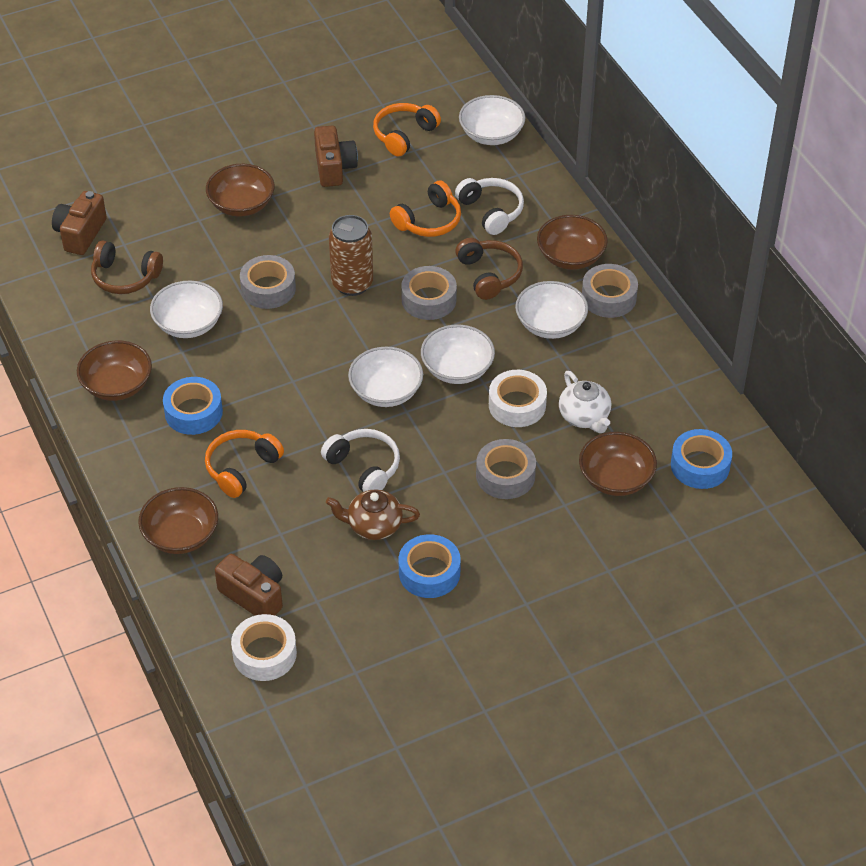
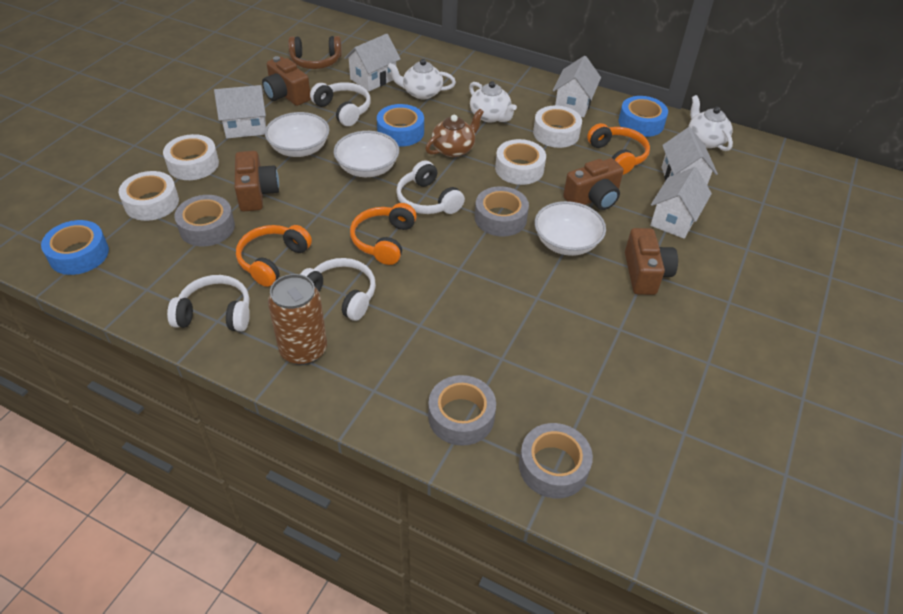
brown bowl: 5 -> 0
brown camera: 3 -> 4
brown headphones: 2 -> 1
white bowl: 5 -> 3
white headphones: 2 -> 4
white house: 0 -> 5
white tape: 2 -> 4
white teapot: 1 -> 3

